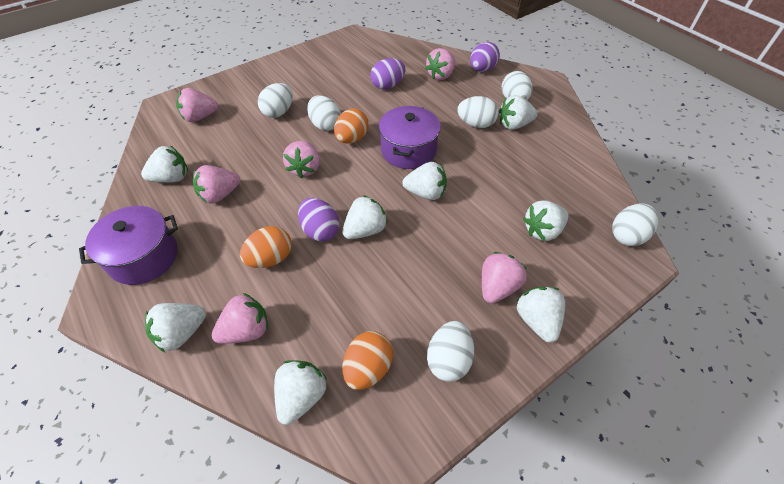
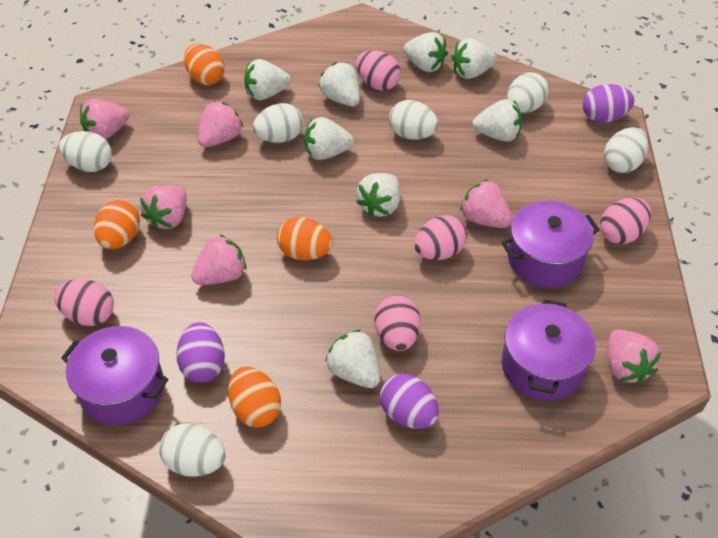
orange egg: 3 -> 4
pink egg: 0 -> 5
purple pot: 2 -> 3

